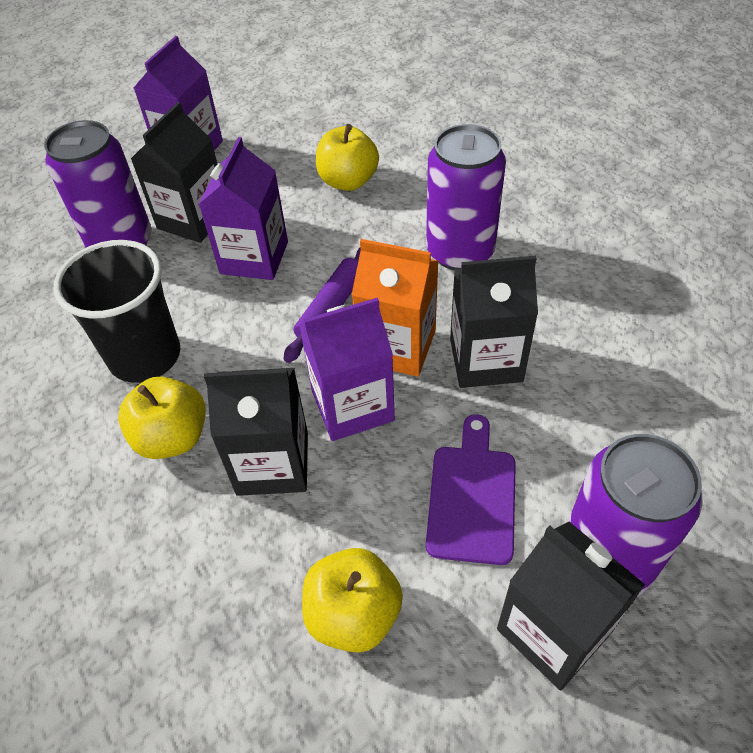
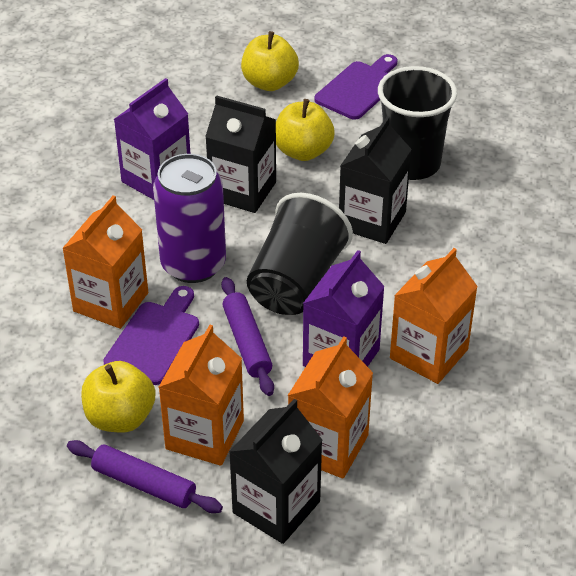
black carton: 4 -> 3
black cup: 1 -> 2
orange carton: 1 -> 4
purple can: 3 -> 1
purple carton: 3 -> 2
purple cutting board: 1 -> 2
purple rolling pin: 1 -> 2

